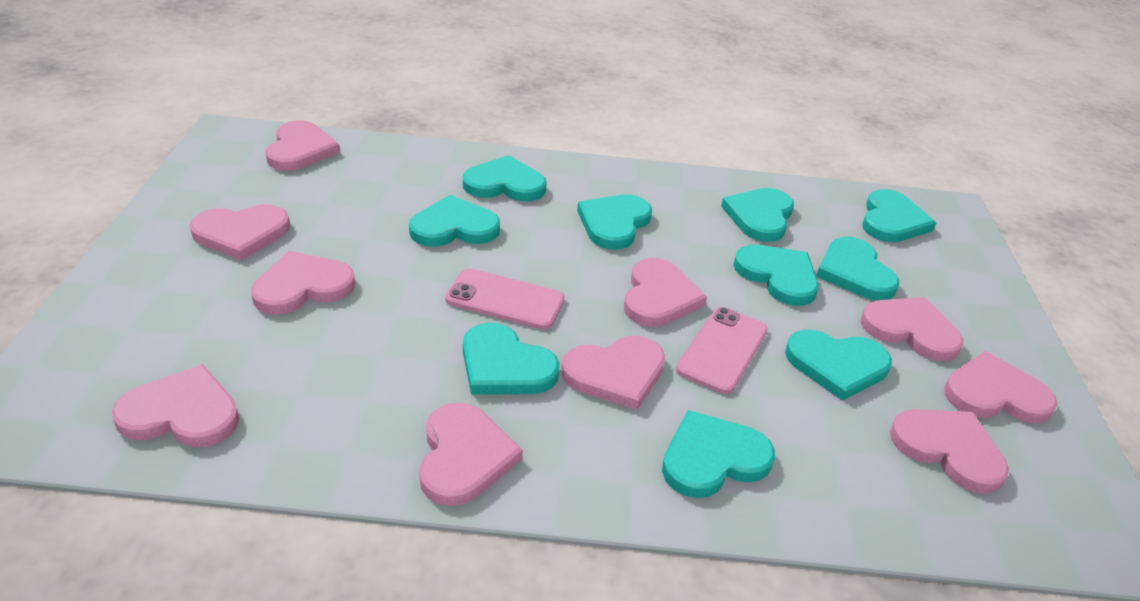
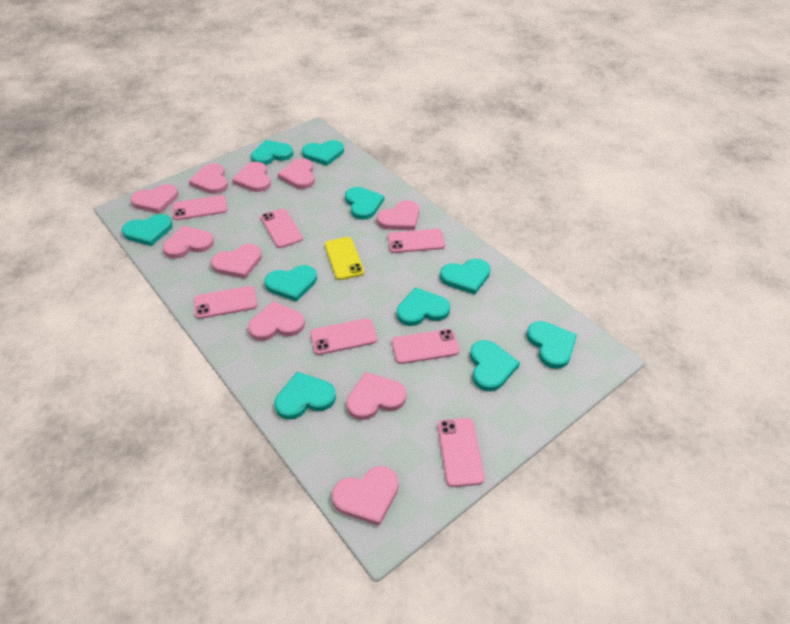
pink phone: 2 -> 7
yellow phone: 0 -> 1

